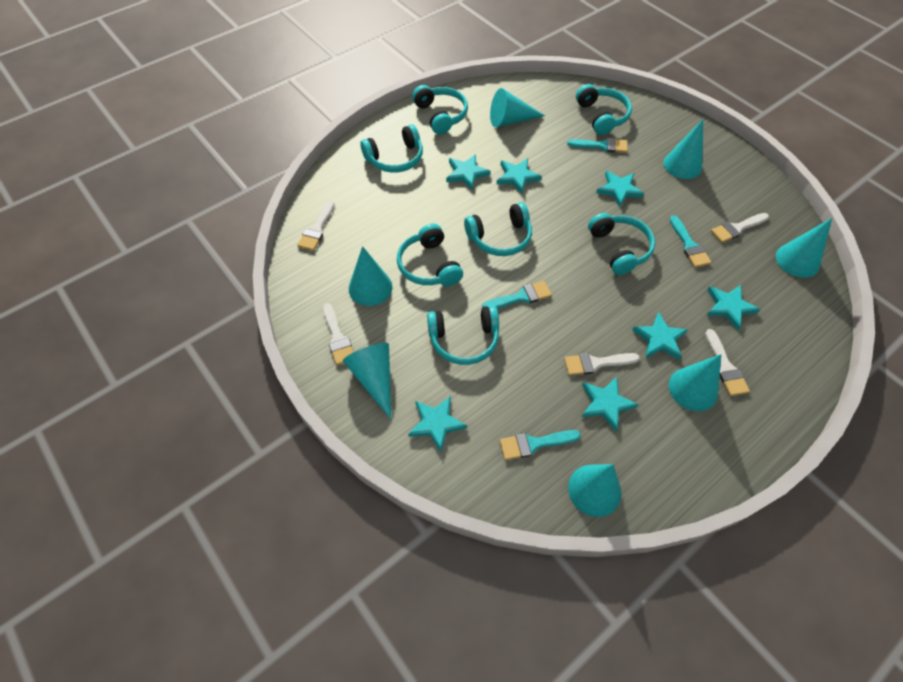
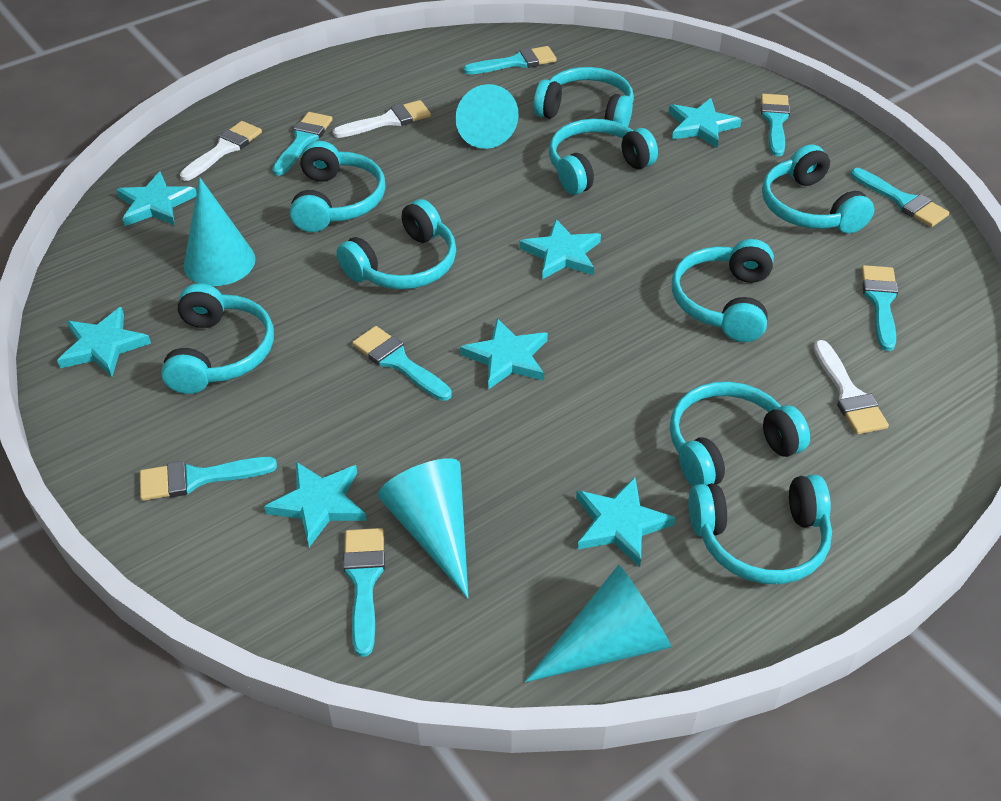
turquoise brush: 4 -> 8
turquoise cone: 7 -> 4
turquoise headphones: 7 -> 9
white brush: 5 -> 3

